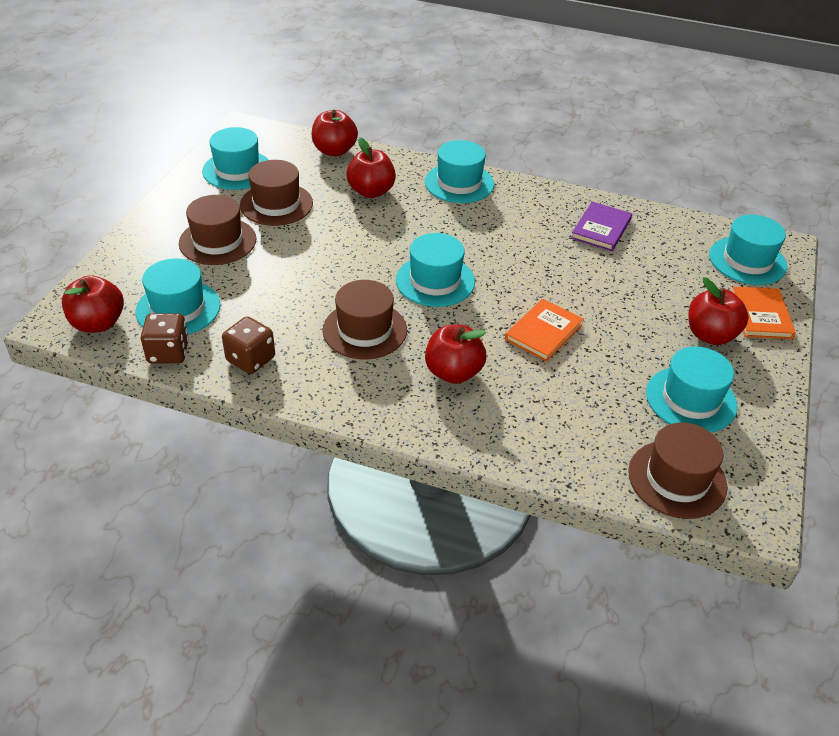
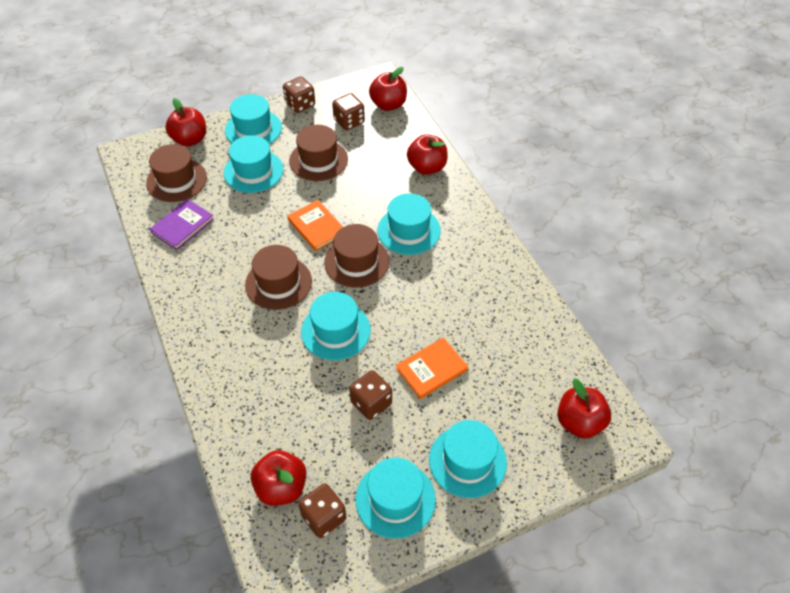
brown dice: 2 -> 4

